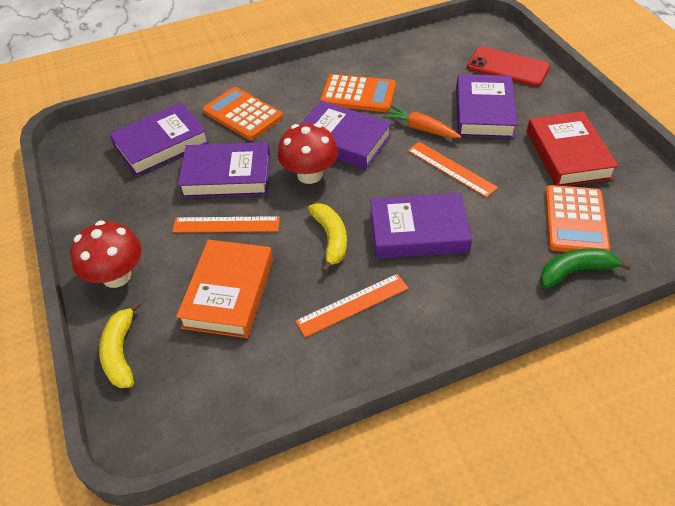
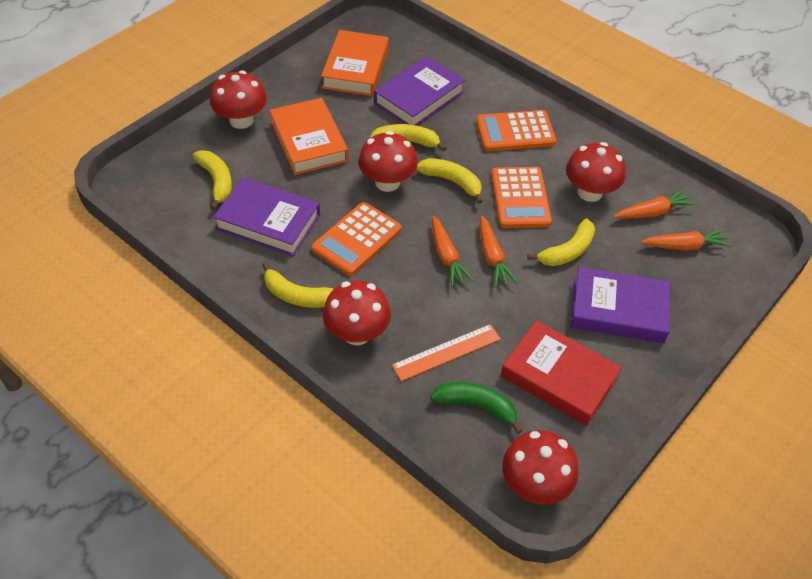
orange book: 1 -> 2
orange carrot: 1 -> 4
orange ruler: 3 -> 1
purple book: 5 -> 3
red mushroom: 2 -> 5
red phone: 1 -> 0
yellow banana: 2 -> 5

